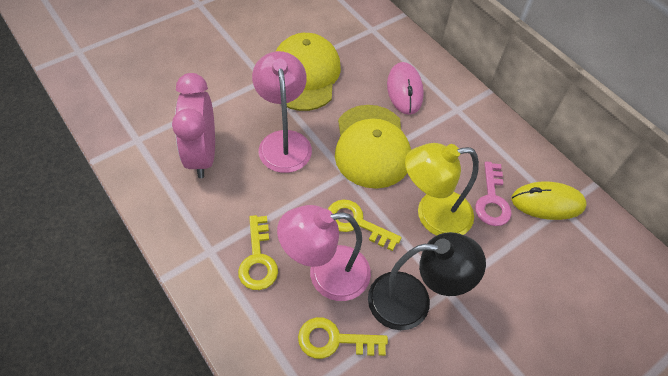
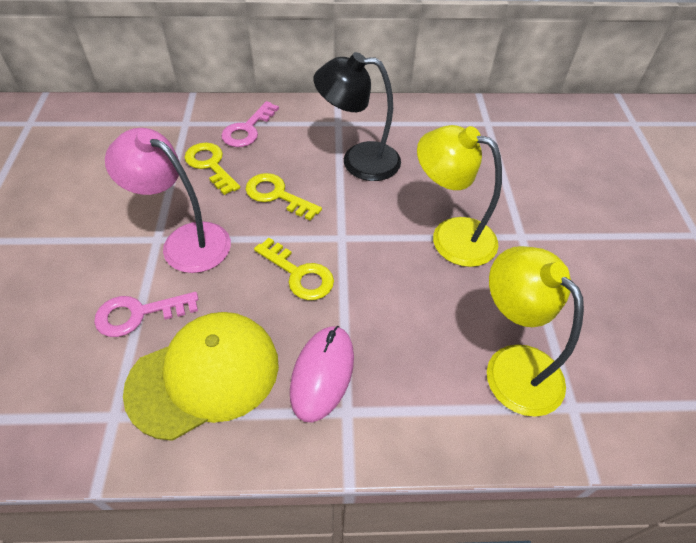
pink clock: 1 -> 0
pink key: 1 -> 2
pink lamp: 2 -> 1
yellow cap: 2 -> 1
yellow lamp: 1 -> 2
yellow mouse: 1 -> 0

